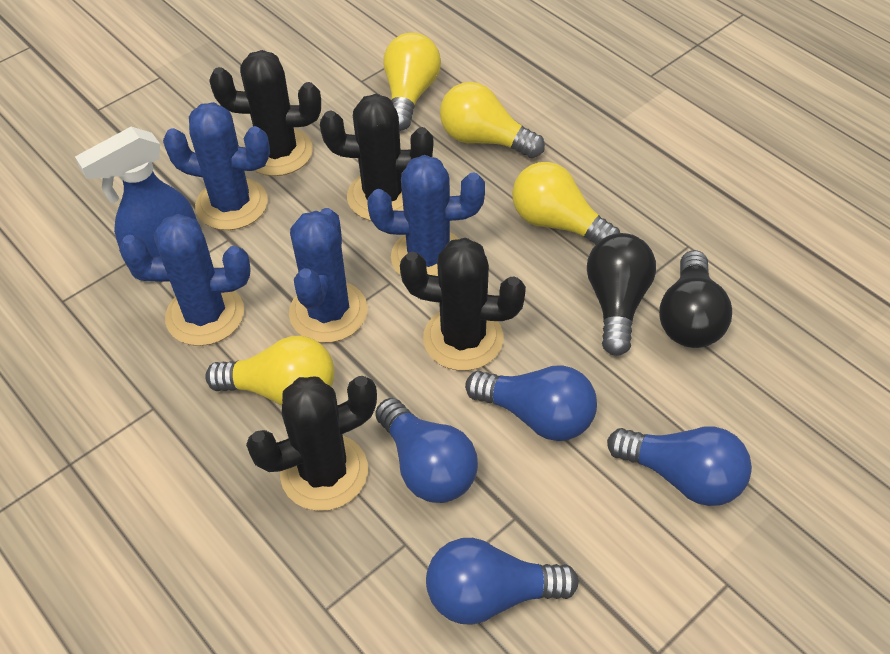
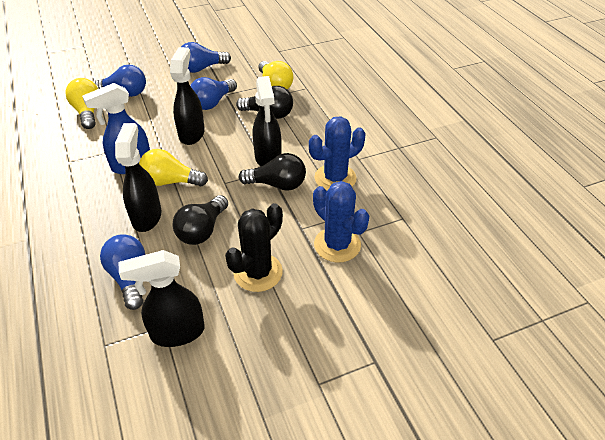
black cactus: 4 -> 1
black light bulb: 2 -> 3
black spray bottle: 0 -> 4
blue cactus: 4 -> 2
yellow light bulb: 4 -> 3

